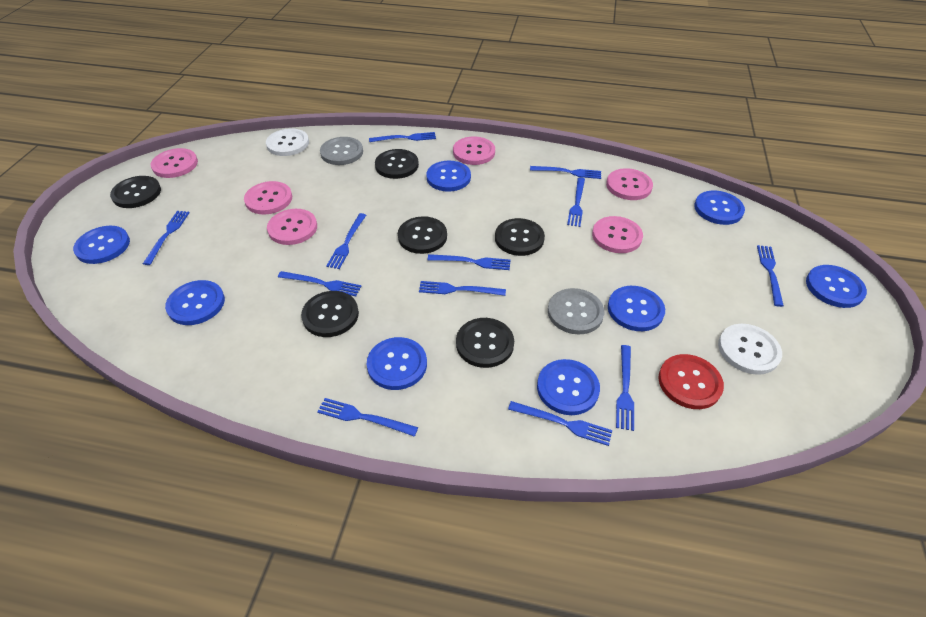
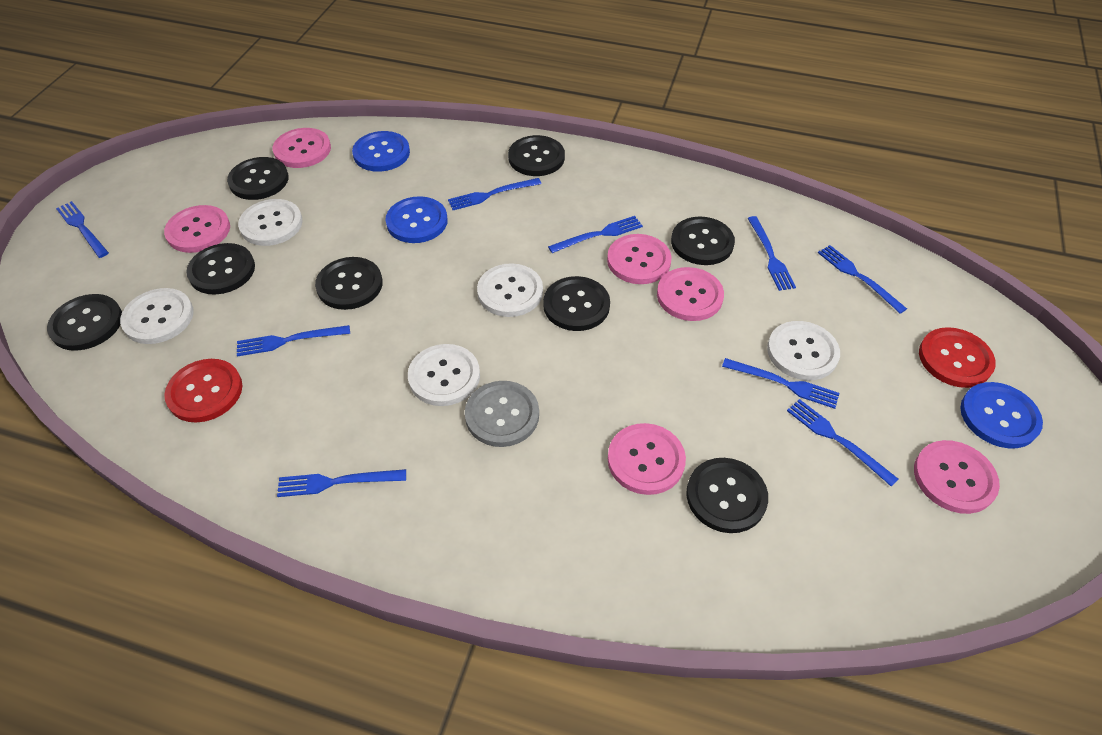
black button: 6 -> 8
blue button: 8 -> 3
blue fork: 12 -> 9
grey button: 2 -> 1
red button: 1 -> 2
white button: 2 -> 5

